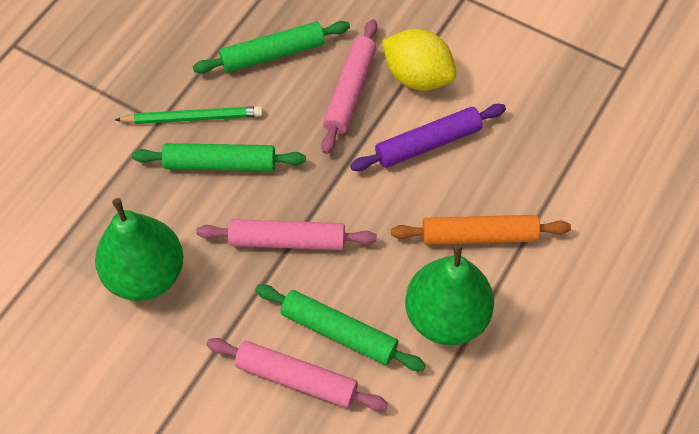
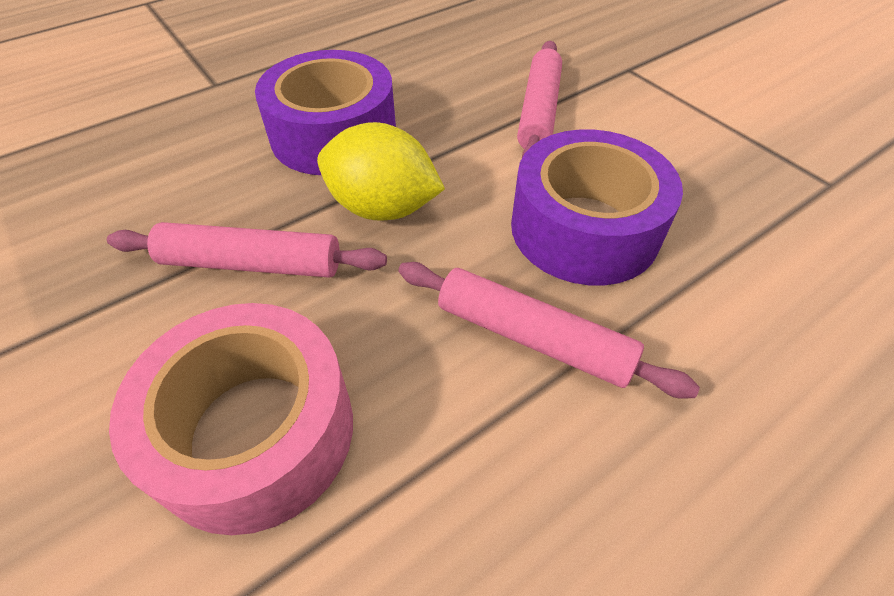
green pear: 2 -> 0
green pencil: 1 -> 0
green rolling pin: 3 -> 0
orange rolling pin: 1 -> 0
pink tape: 0 -> 1
purple rolling pin: 1 -> 0
purple tape: 0 -> 2

